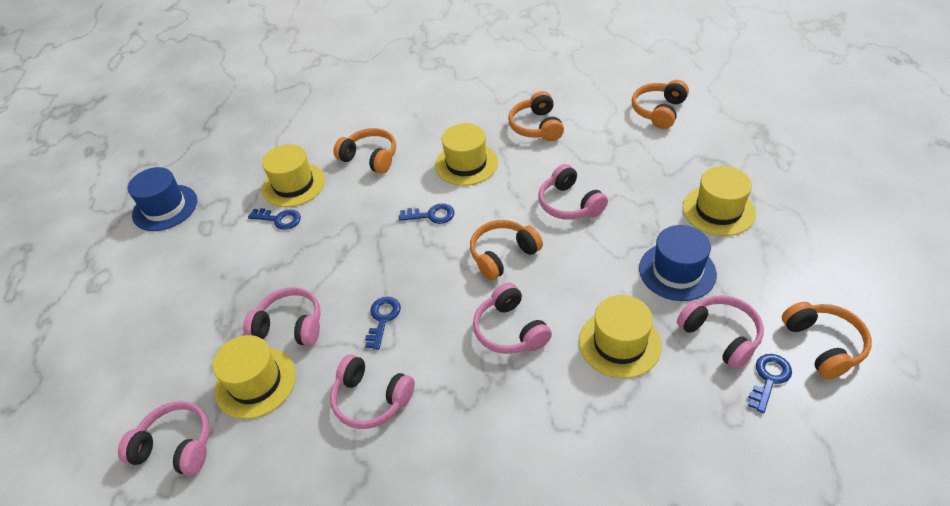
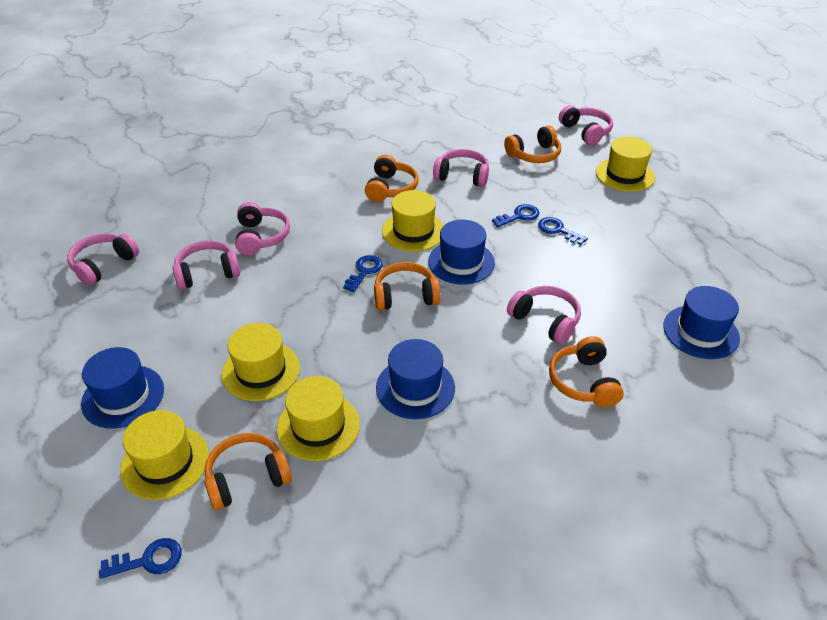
blue hat: 2 -> 4

